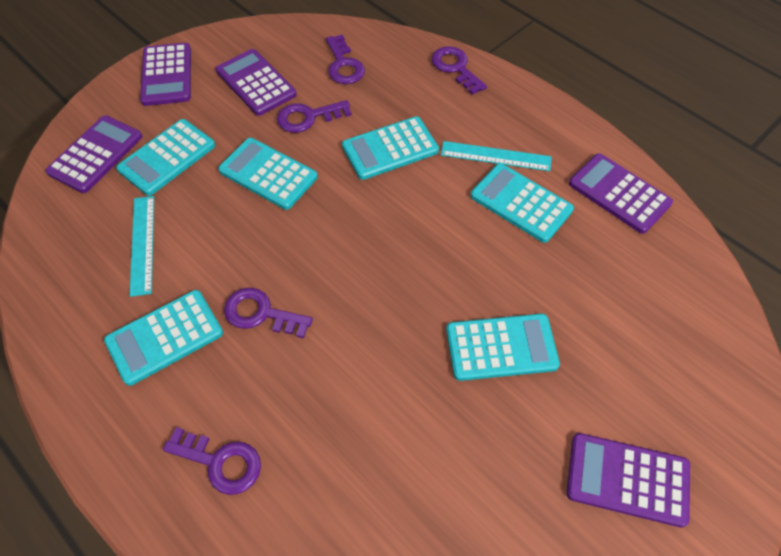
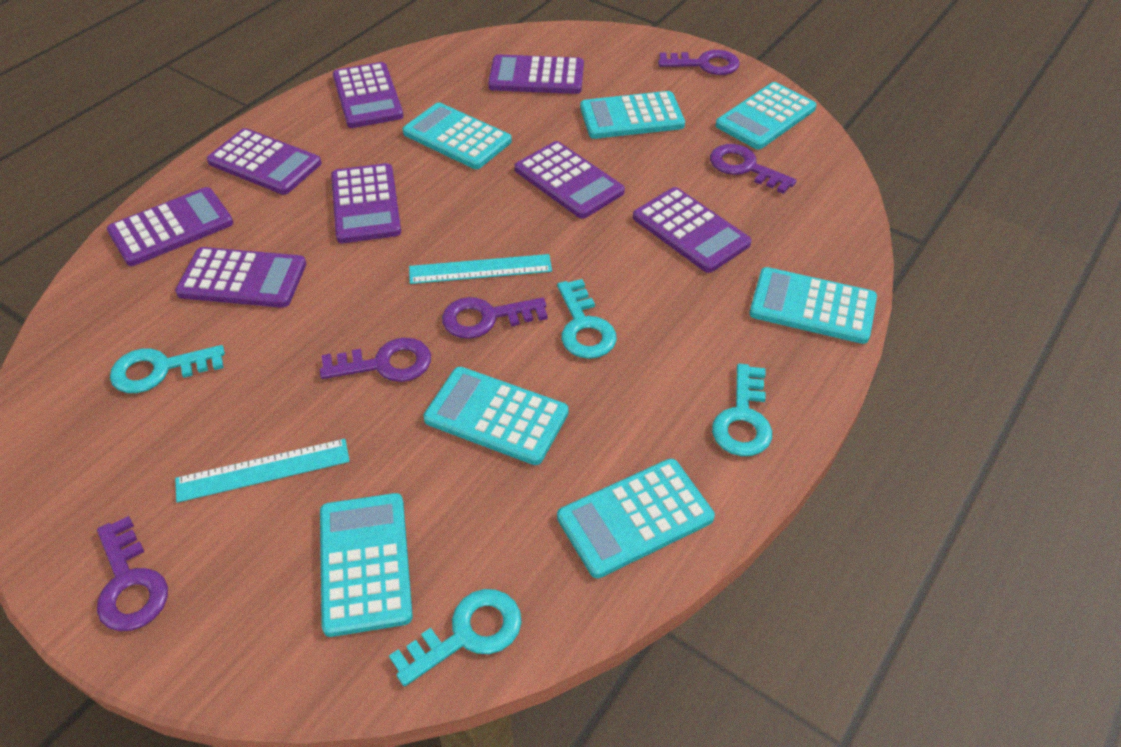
purple calculator: 5 -> 8
turquoise calculator: 6 -> 7
turquoise key: 0 -> 4

